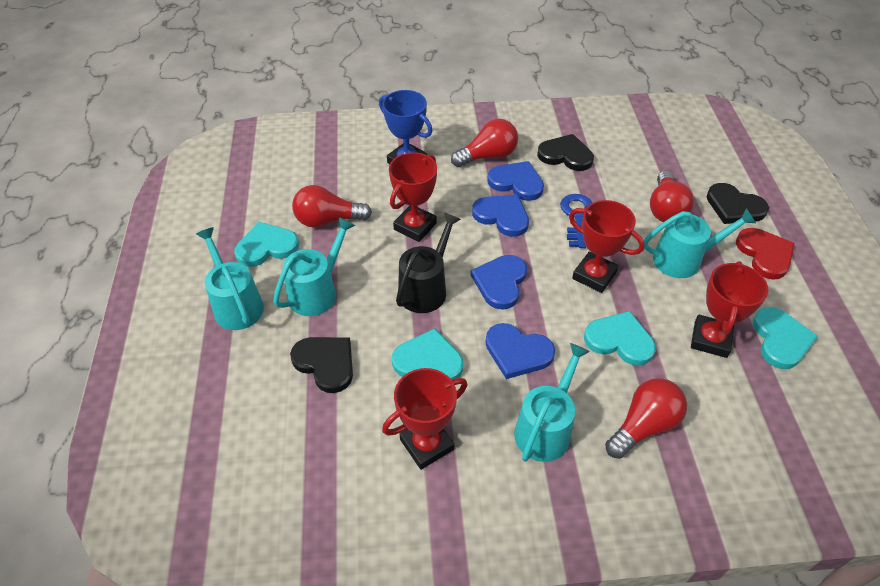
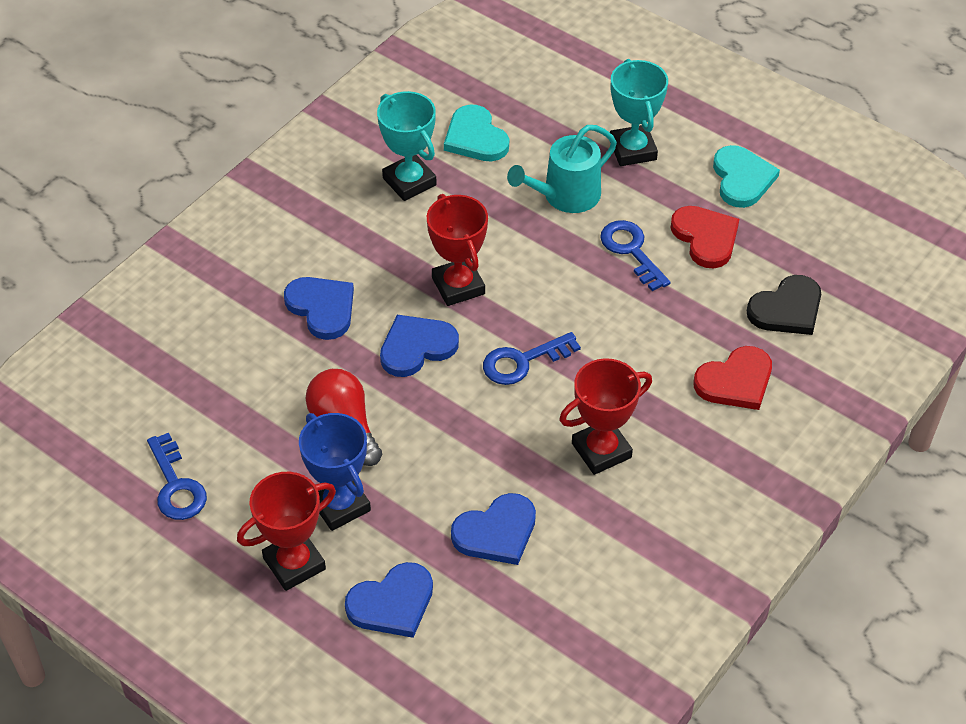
black heart: 3 -> 1
black watering can: 1 -> 0
blue key: 1 -> 3
red heart: 1 -> 2
red light bulb: 4 -> 1
red trophy: 4 -> 3
turquoise heart: 4 -> 2
turquoise trophy: 0 -> 2
turquoise watering can: 4 -> 1

